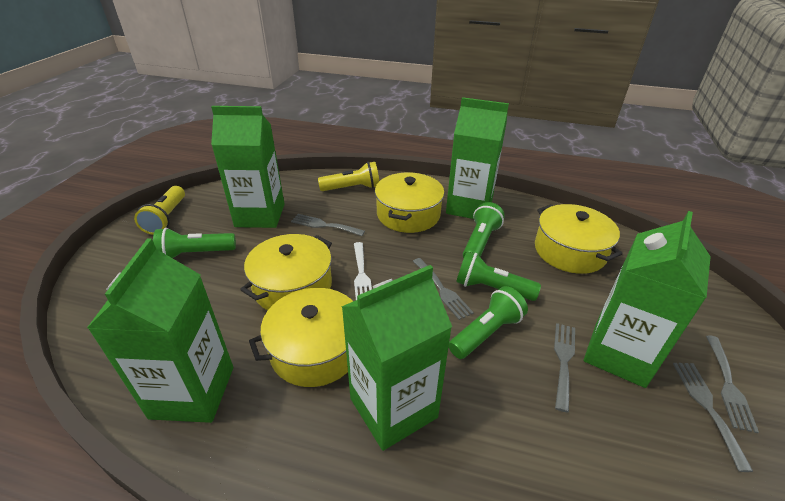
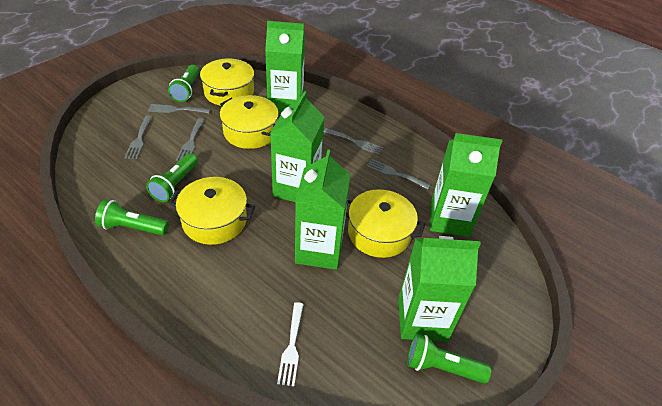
yellow flashlight: 2 -> 0

